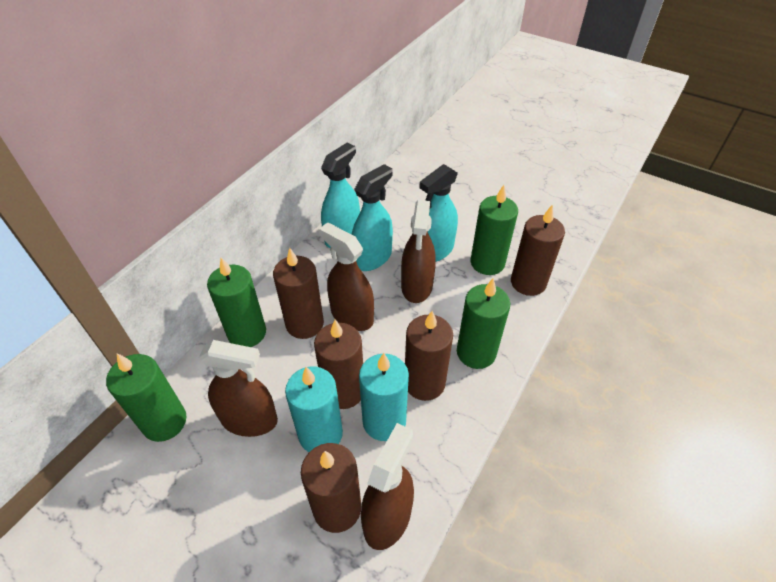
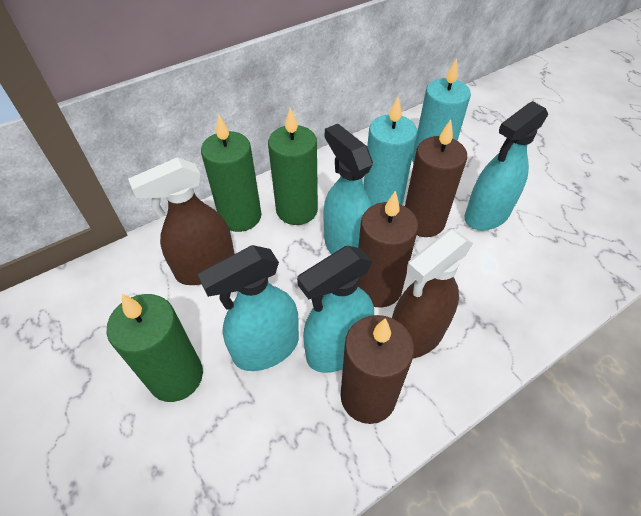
brown candle: 5 -> 3
brown spray bottle: 4 -> 2
green candle: 4 -> 3
turquoise spray bottle: 3 -> 4

